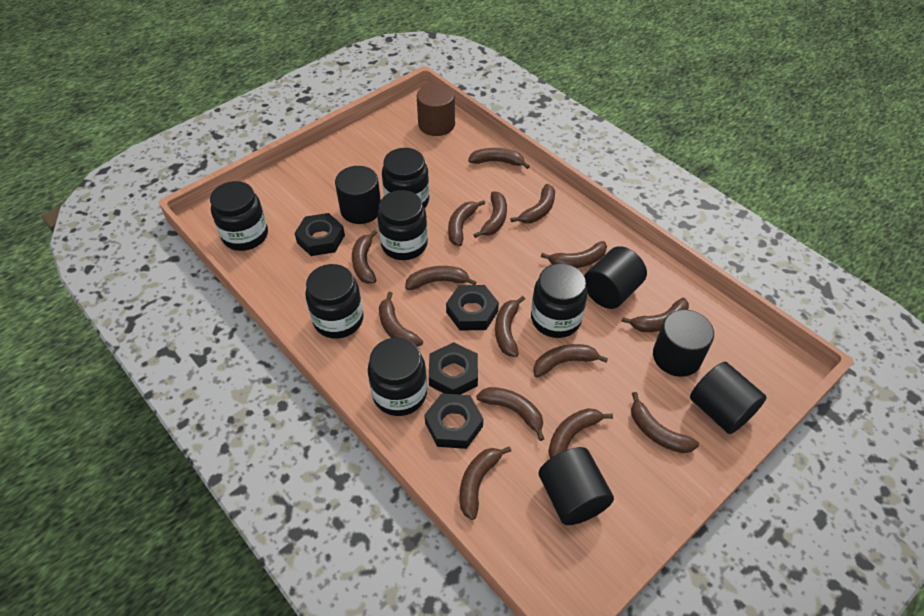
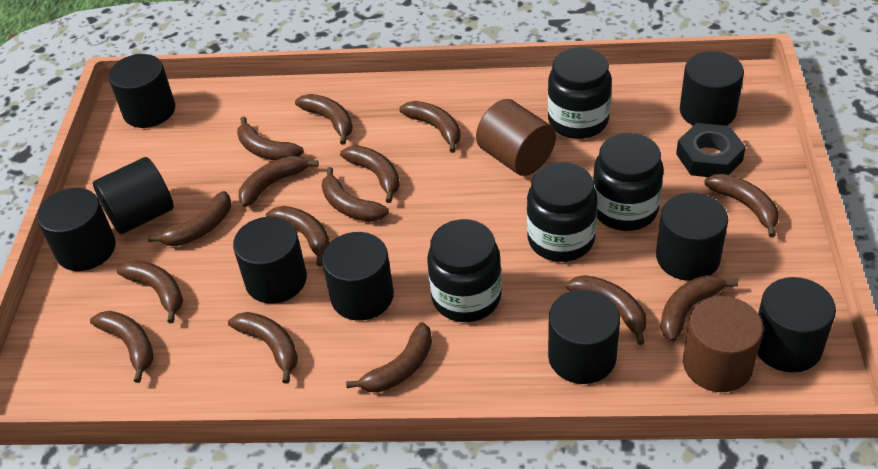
black cylinder: 5 -> 9
black jar: 6 -> 4
black nut: 4 -> 1
brown cylinder: 1 -> 2

